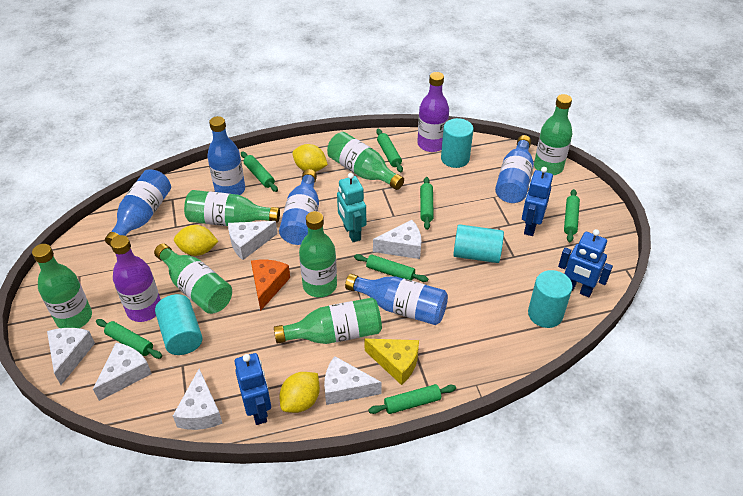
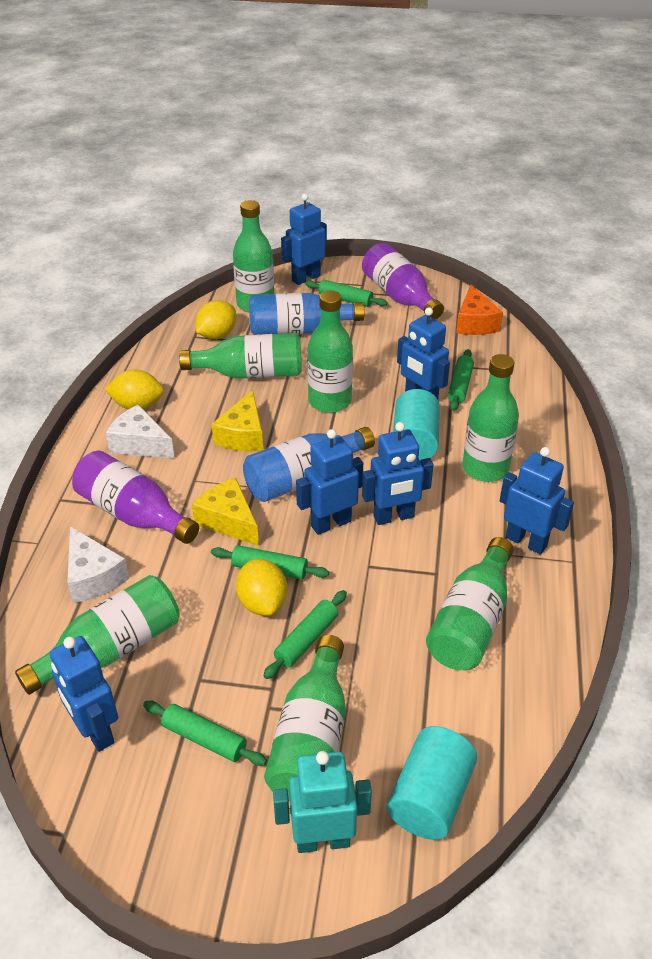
blue bottle: 5 -> 2
blue robot: 3 -> 6
green rolling pin: 7 -> 5
turquoise cylinder: 4 -> 2
white cheese: 6 -> 2
yellow cheese: 1 -> 2

